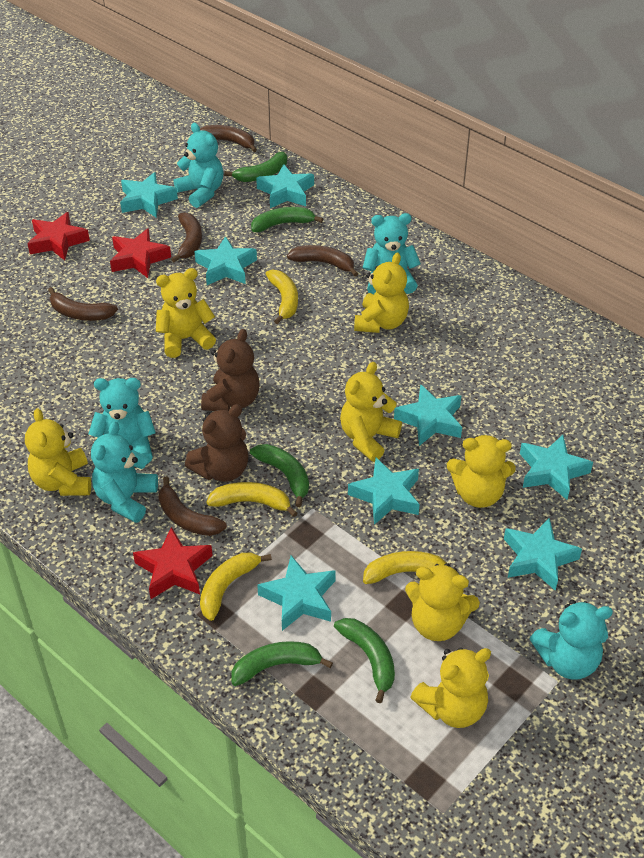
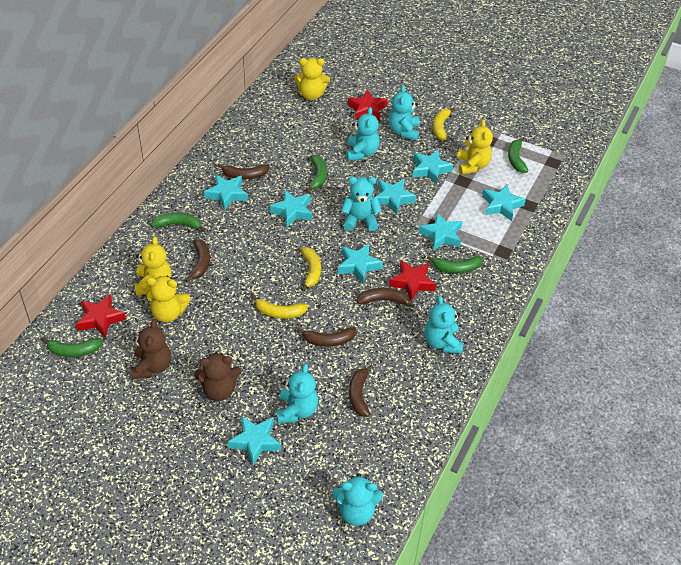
turquoise teddy bear: 5 -> 6
yellow banana: 4 -> 3
yellow teddy bear: 7 -> 4

